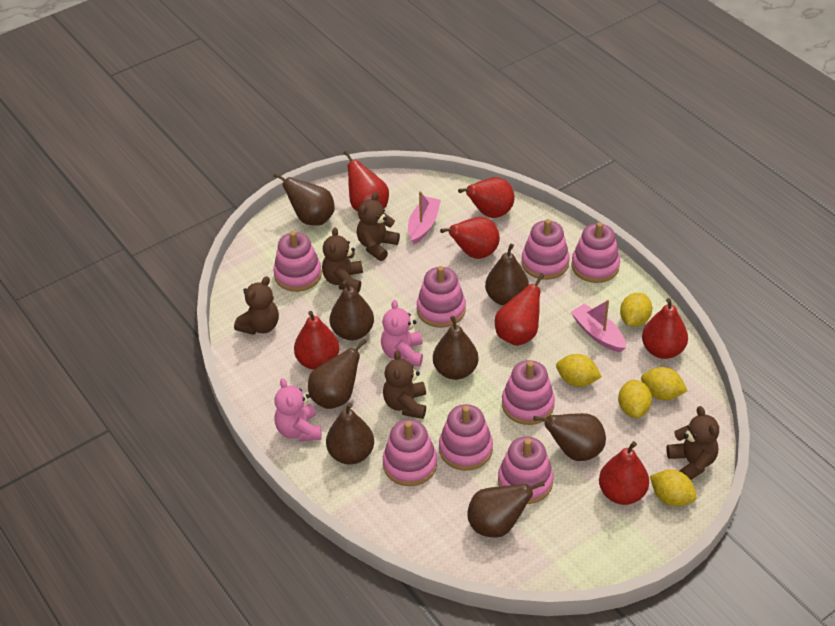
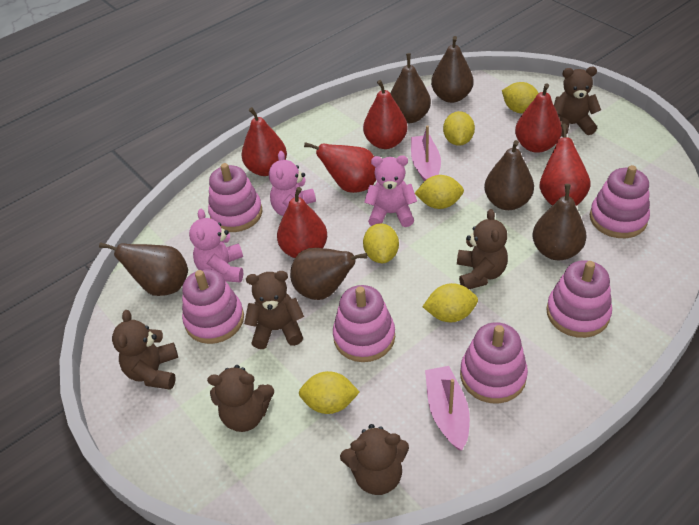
brown pear: 8 -> 6
brown teddy bear: 5 -> 6
pink stacking toy: 8 -> 6
pink teddy bear: 2 -> 3
red pear: 7 -> 6
yellow lemon: 5 -> 6

